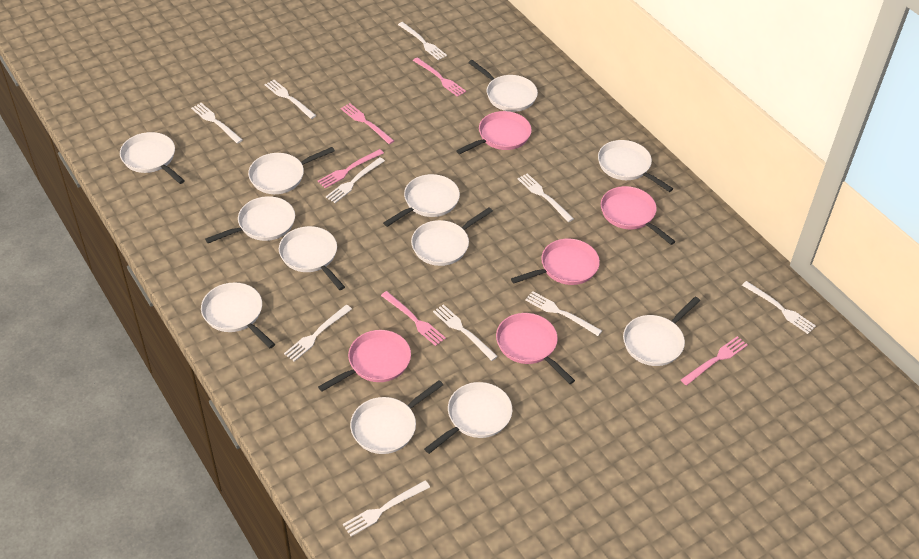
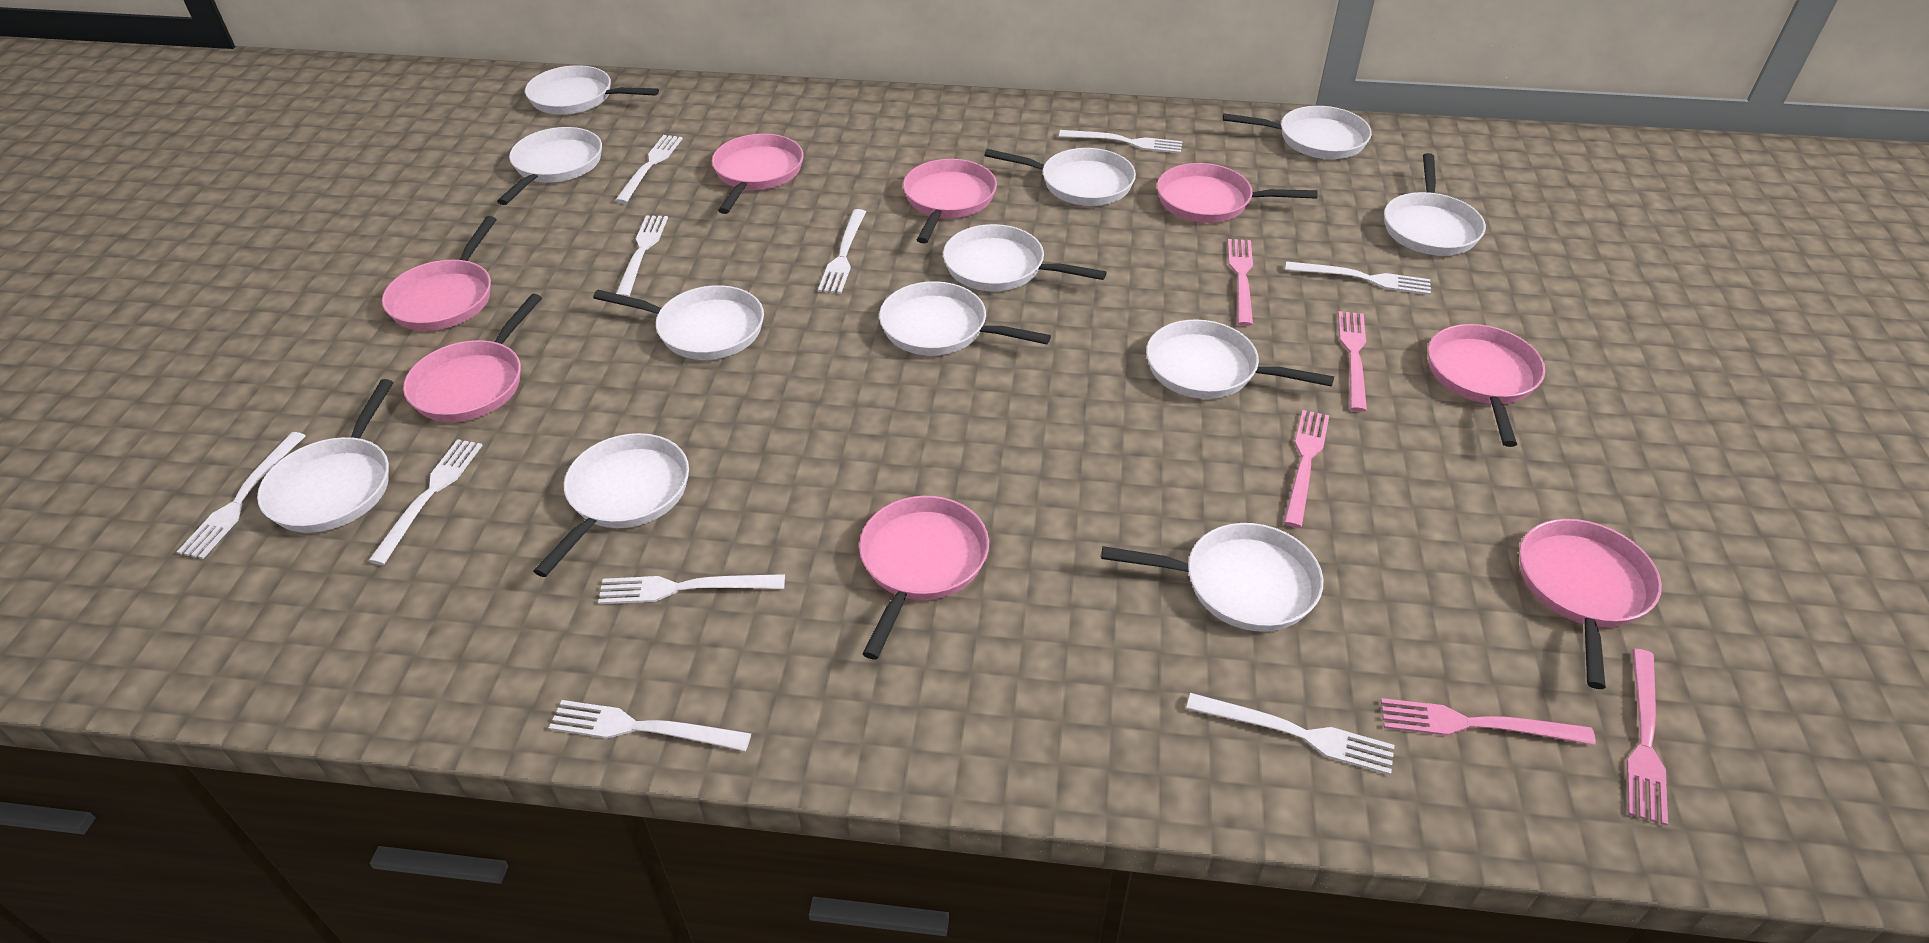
pink pan: 5 -> 8

